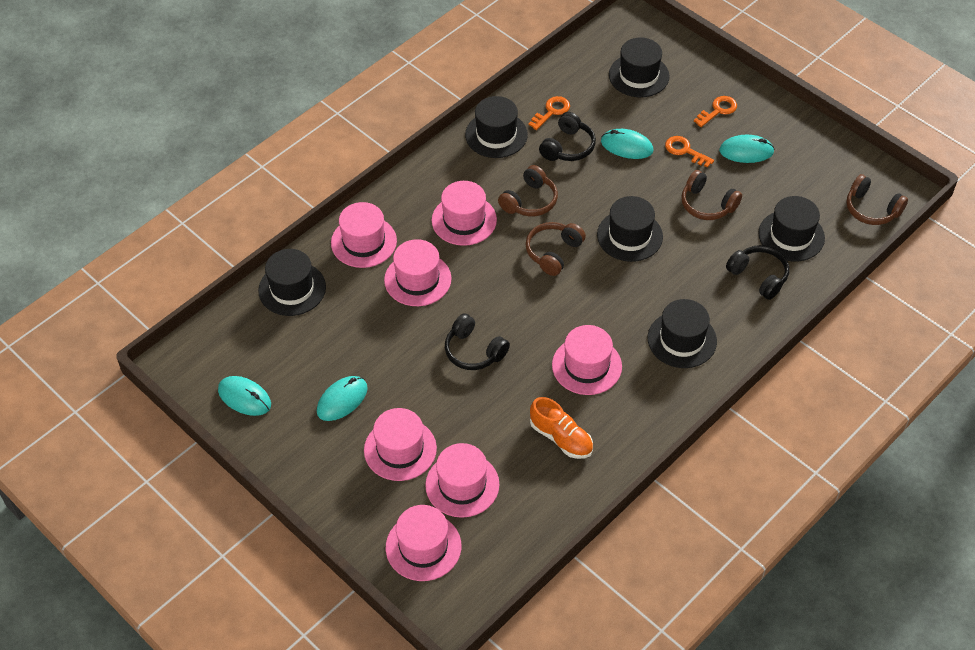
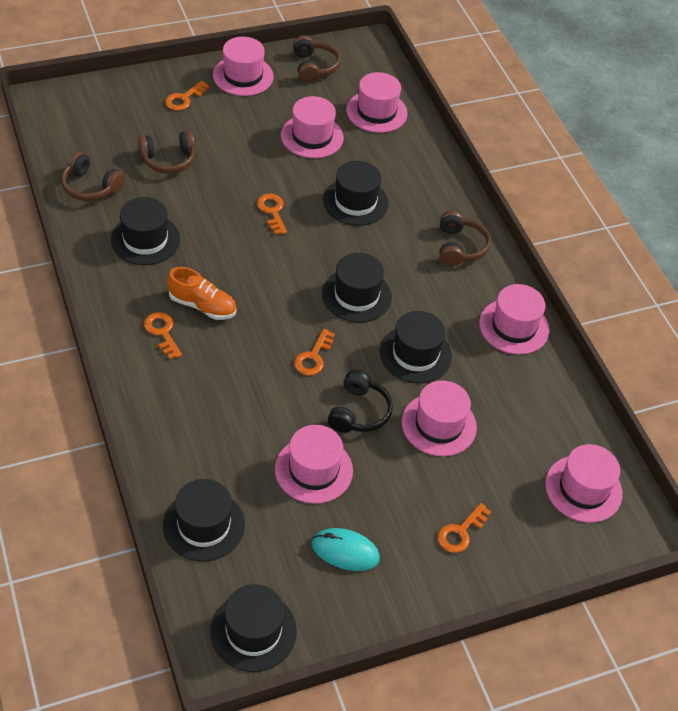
black headphones: 3 -> 1
orange key: 3 -> 5
turquoise mouse: 4 -> 1

